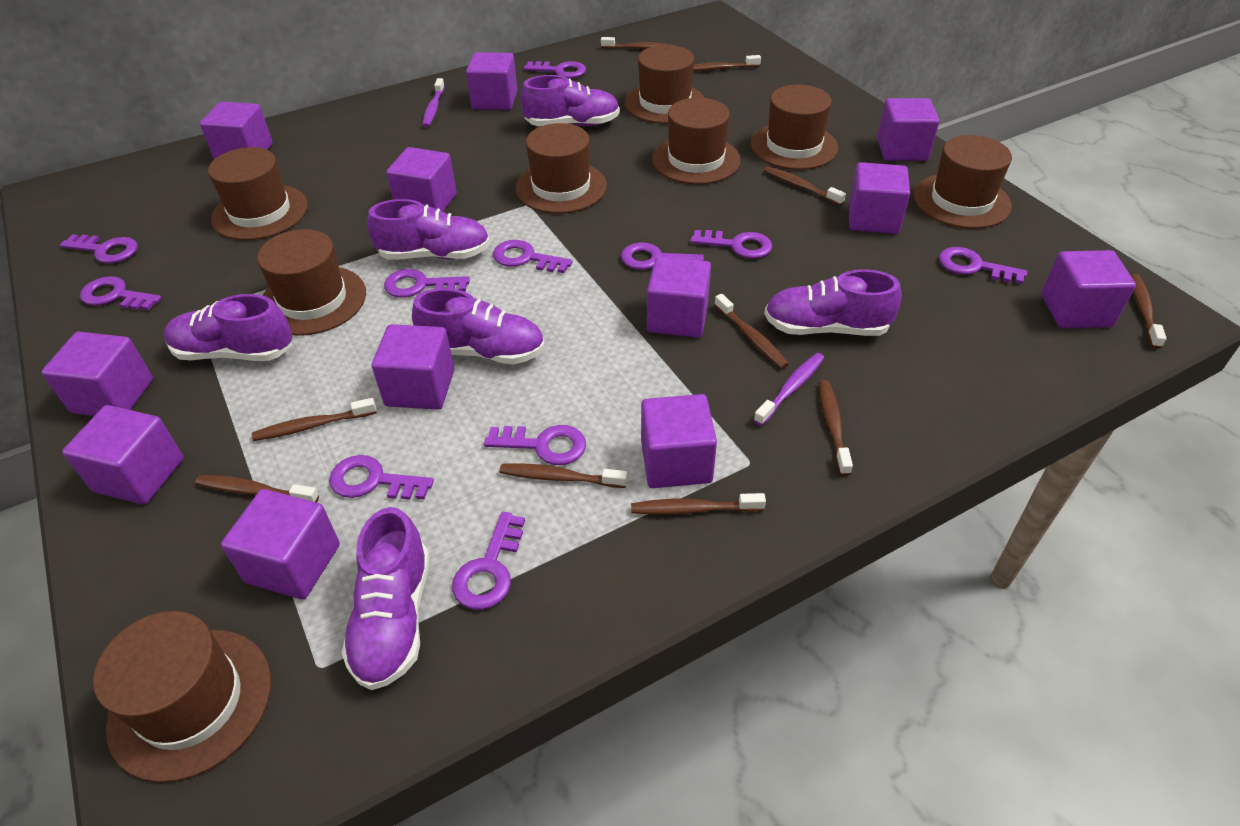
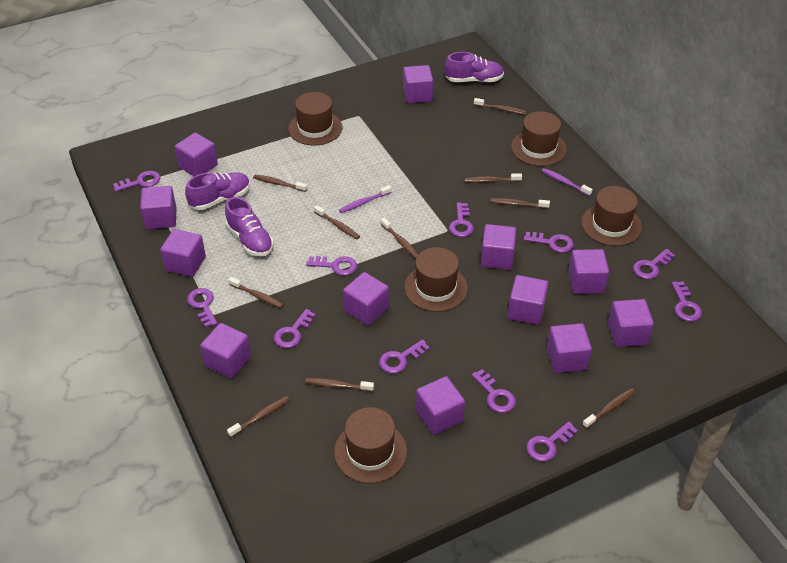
brown hat: 8 -> 5
purple shoe: 6 -> 3

